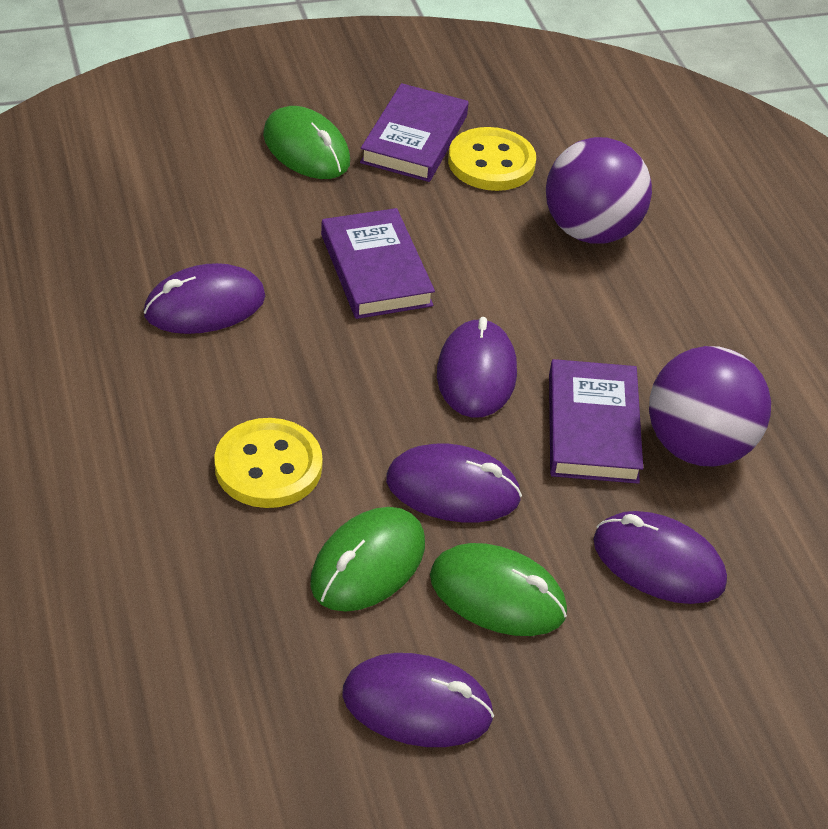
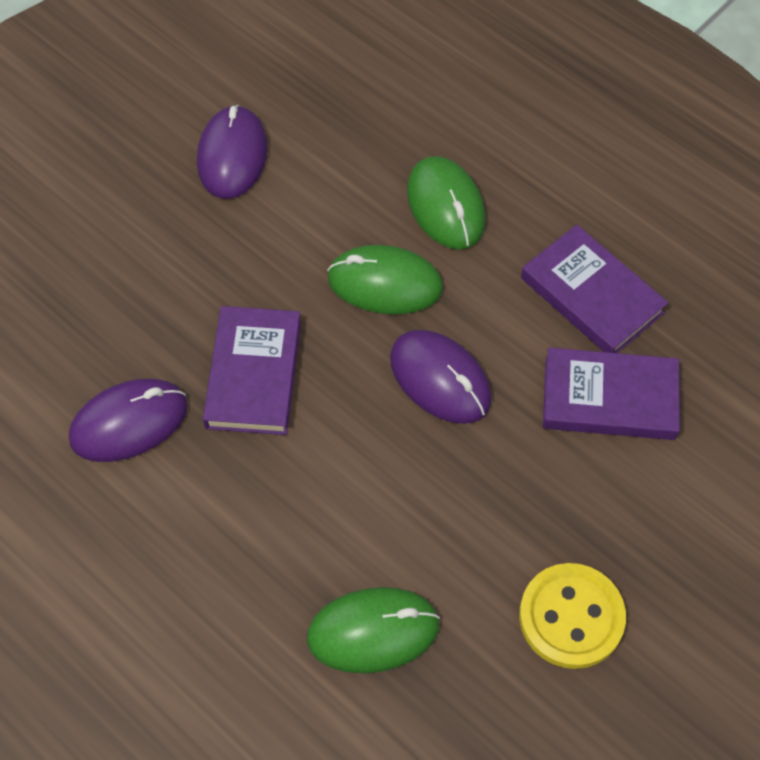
purple ball: 2 -> 0
purple mouse: 5 -> 3
yellow button: 2 -> 1

